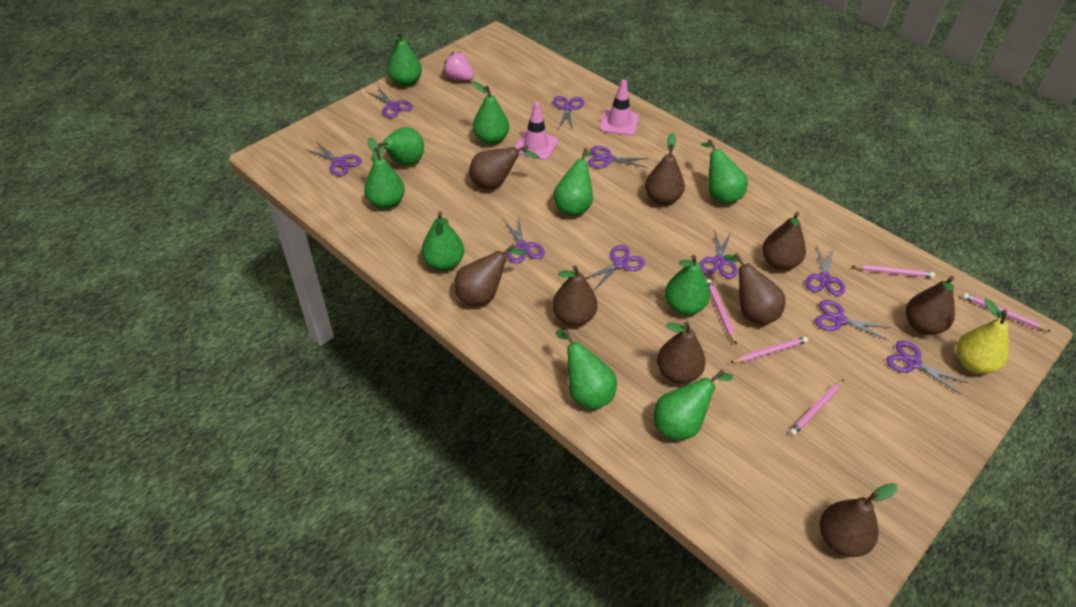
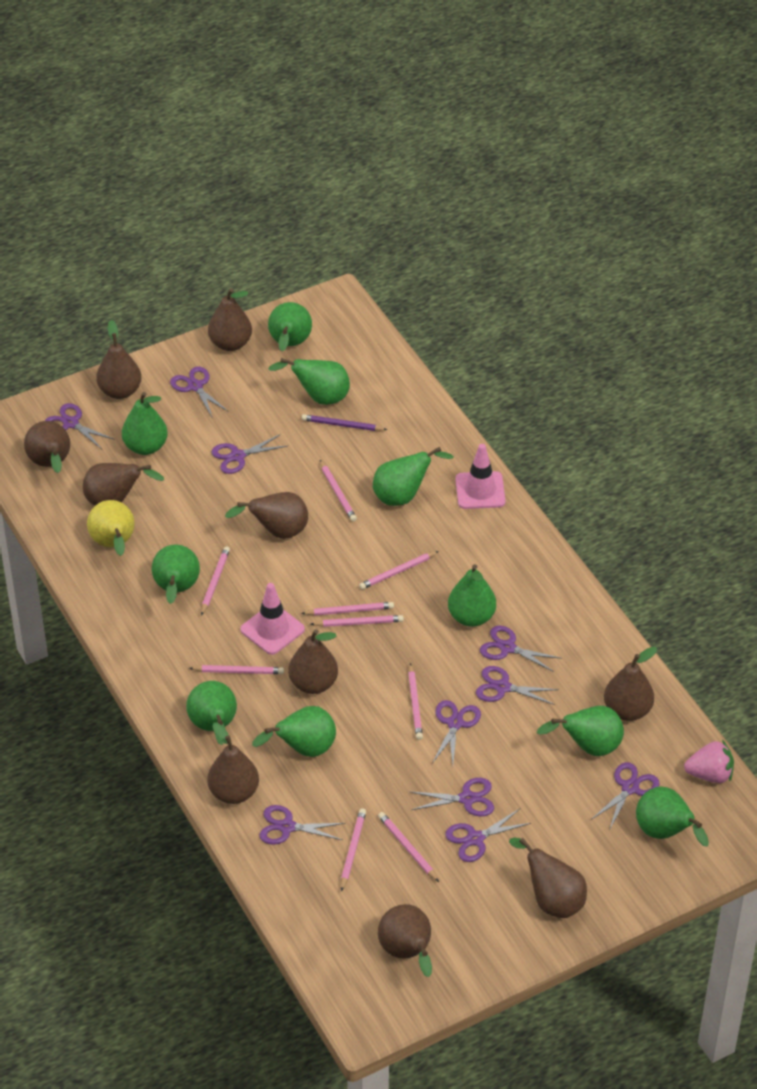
brown pear: 9 -> 10
pink pencil: 5 -> 9
purple pencil: 0 -> 1

